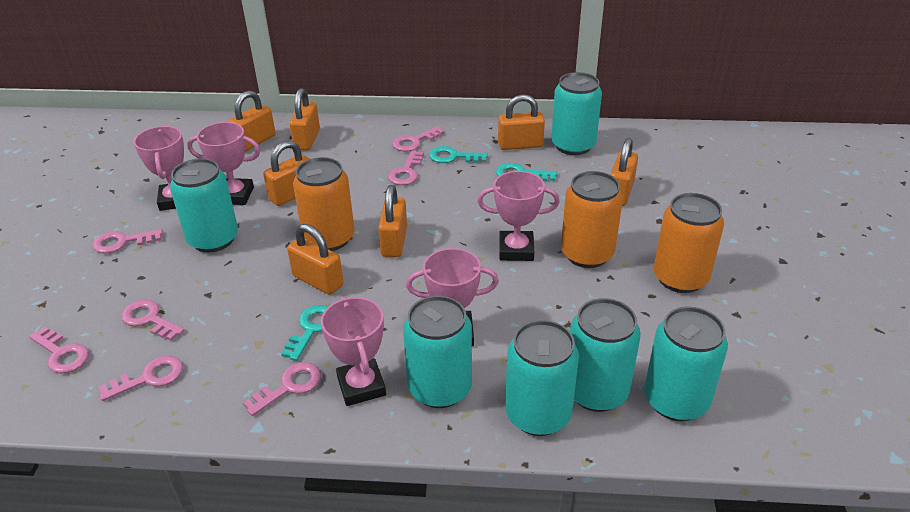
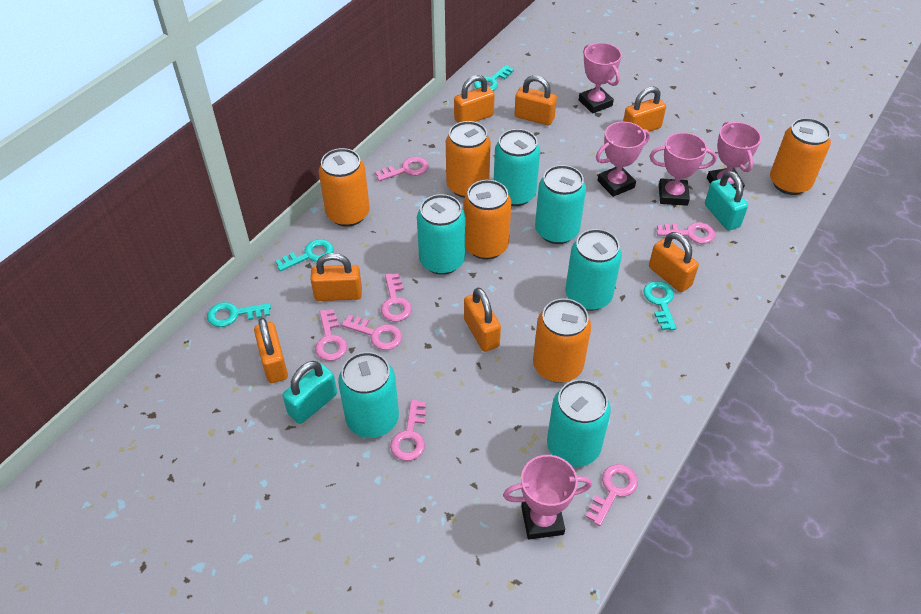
orange can: 3 -> 5
turquoise key: 3 -> 4
turquoise padlock: 0 -> 2

